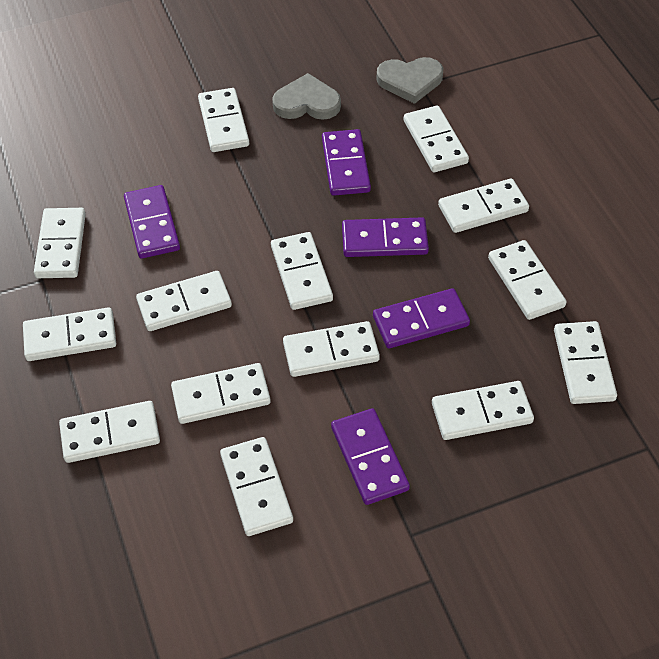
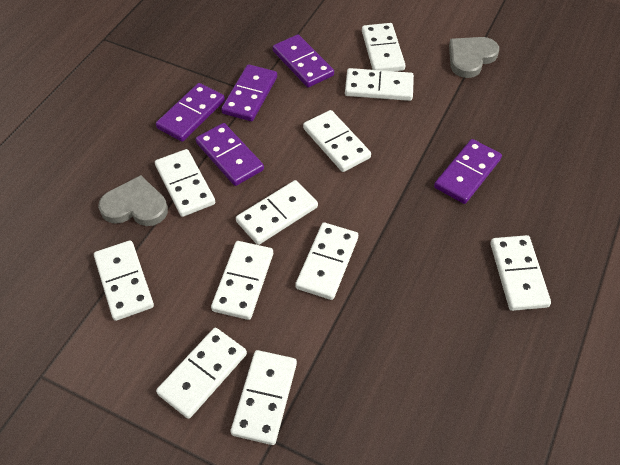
white domino: 14 -> 11

